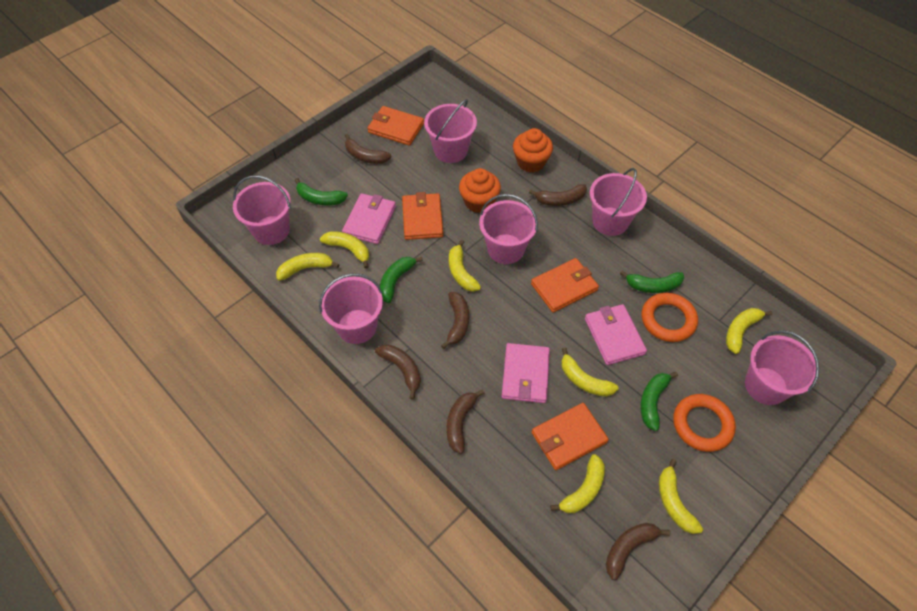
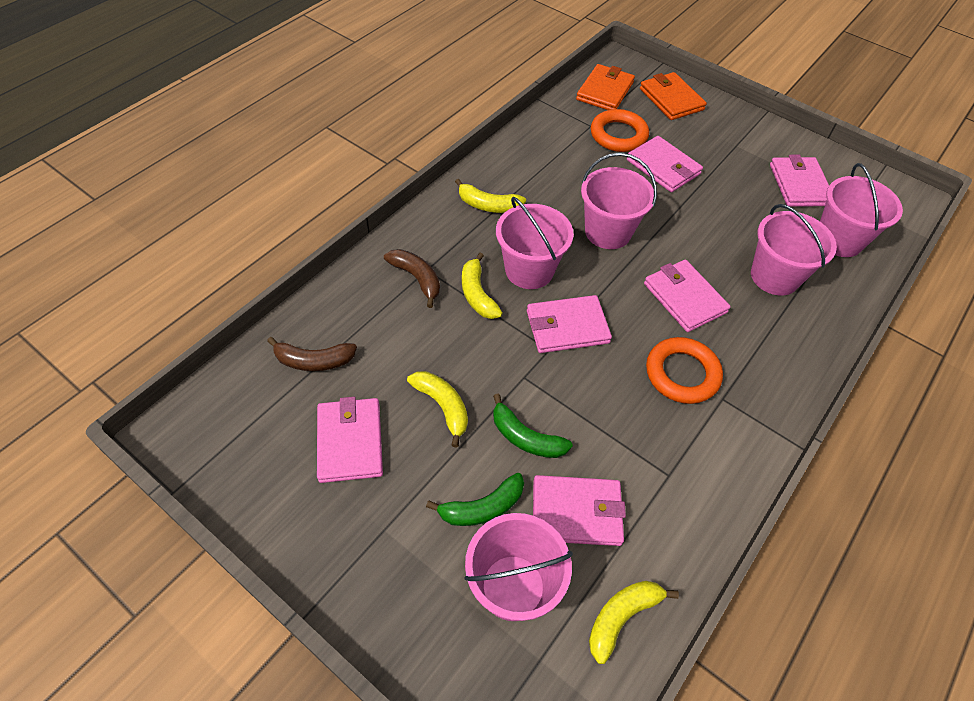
brown banana: 6 -> 2
green banana: 4 -> 2
orange cupcake: 2 -> 0
orange wallet: 4 -> 2
pink bucket: 6 -> 5
pink wallet: 3 -> 6
yellow banana: 7 -> 4

